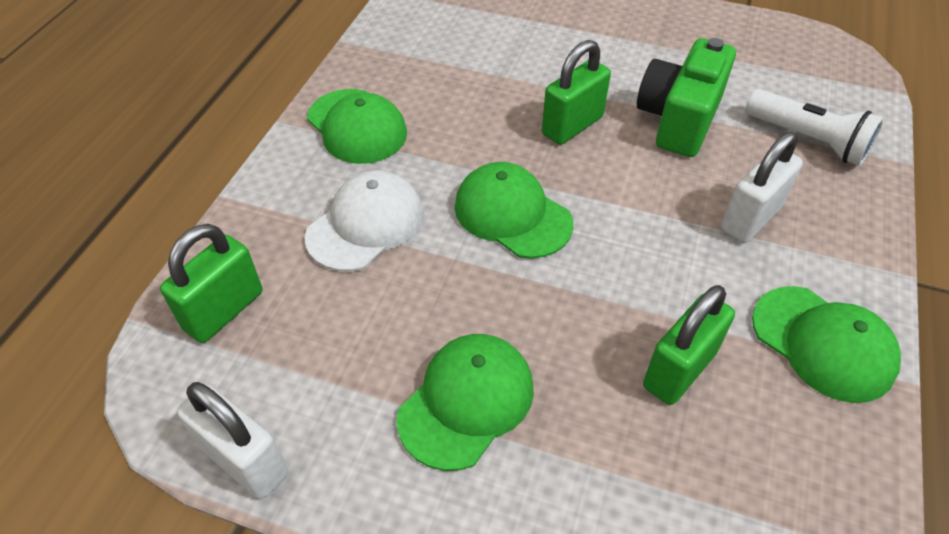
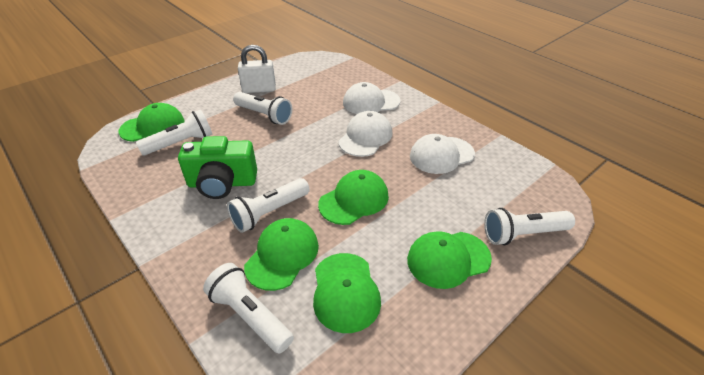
green cap: 4 -> 5
green padlock: 3 -> 0
white cap: 1 -> 3
white flashlight: 1 -> 5
white padlock: 2 -> 1

